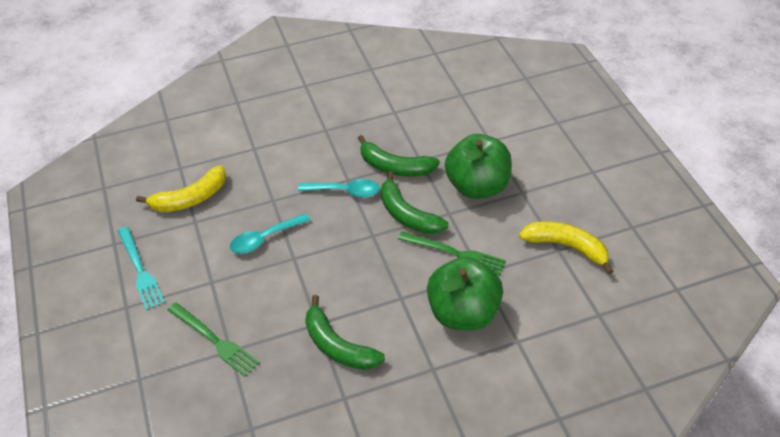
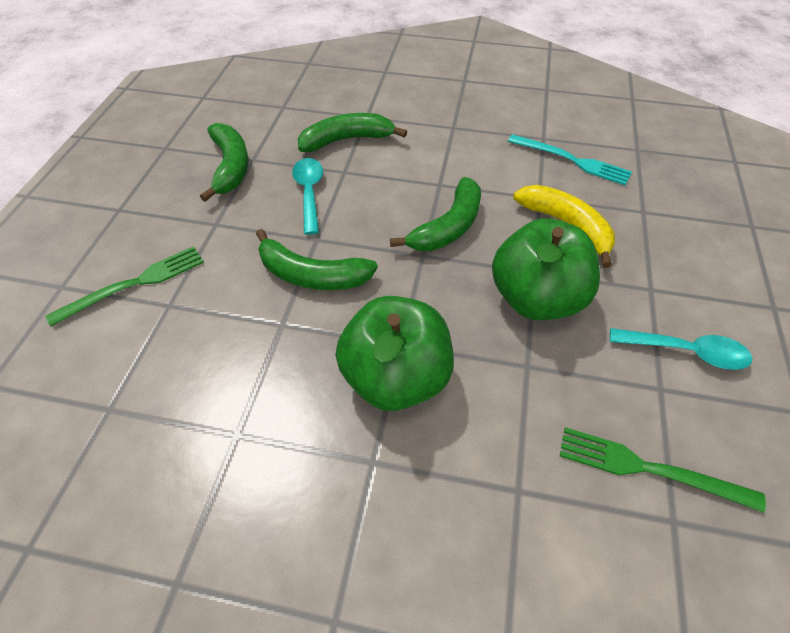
green banana: 3 -> 4
yellow banana: 2 -> 1

